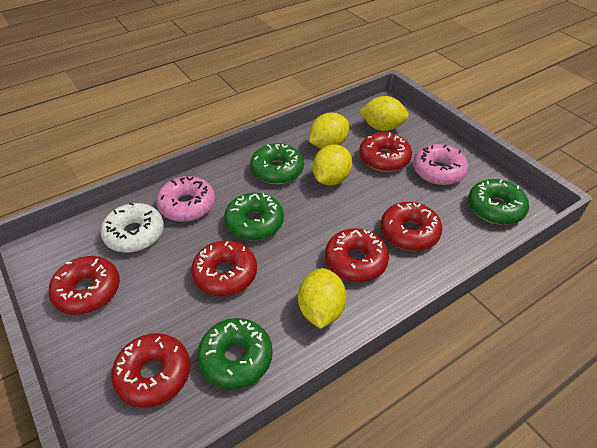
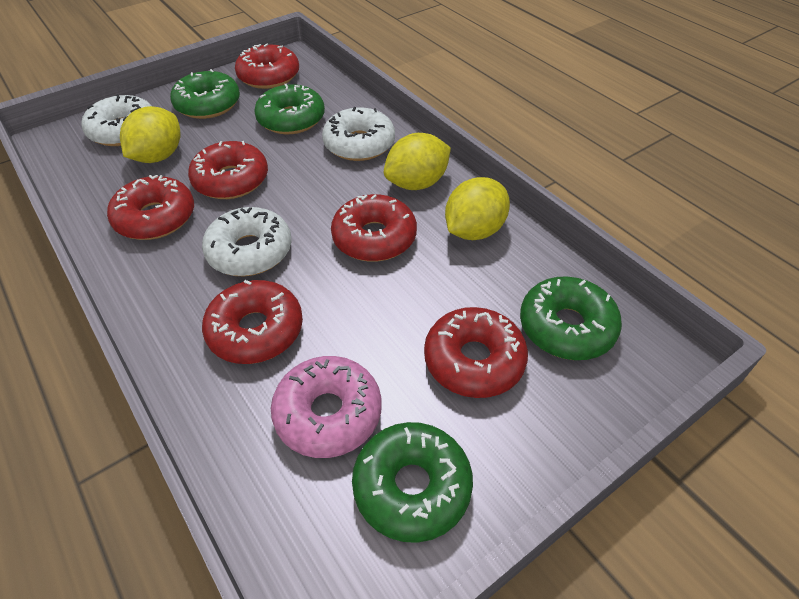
pink donut: 2 -> 1
white donut: 1 -> 3
yellow lemon: 4 -> 3

